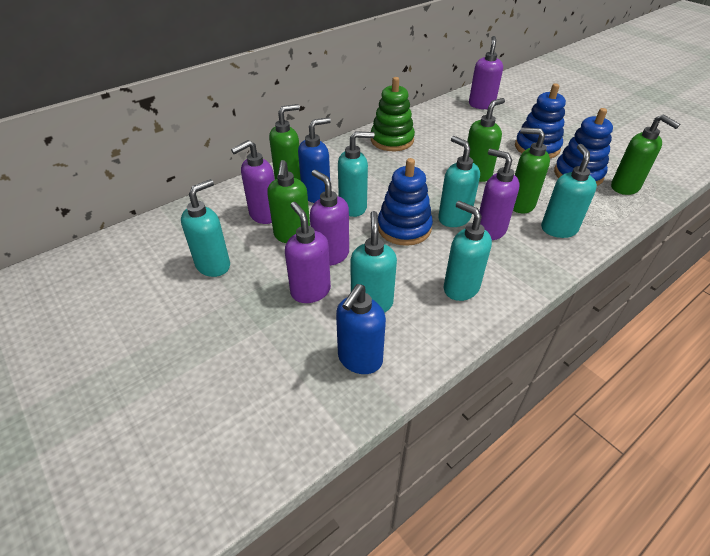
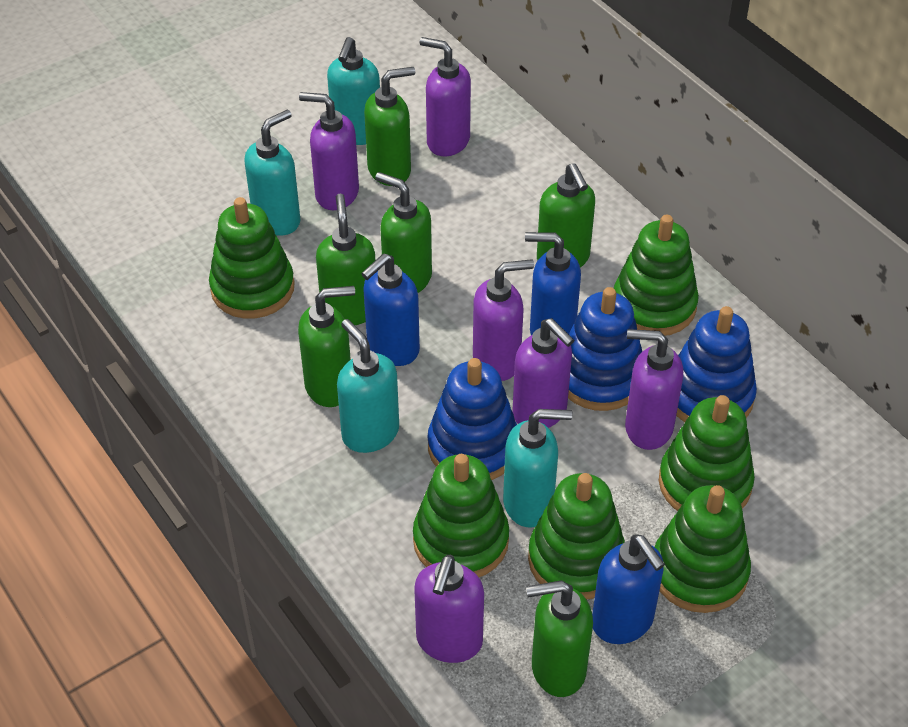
blue soap dispenser: 2 -> 3
green soap dispenser: 5 -> 6
green stacking toy: 1 -> 6
purple soap dispenser: 5 -> 6
turquoise soap dispenser: 6 -> 4

